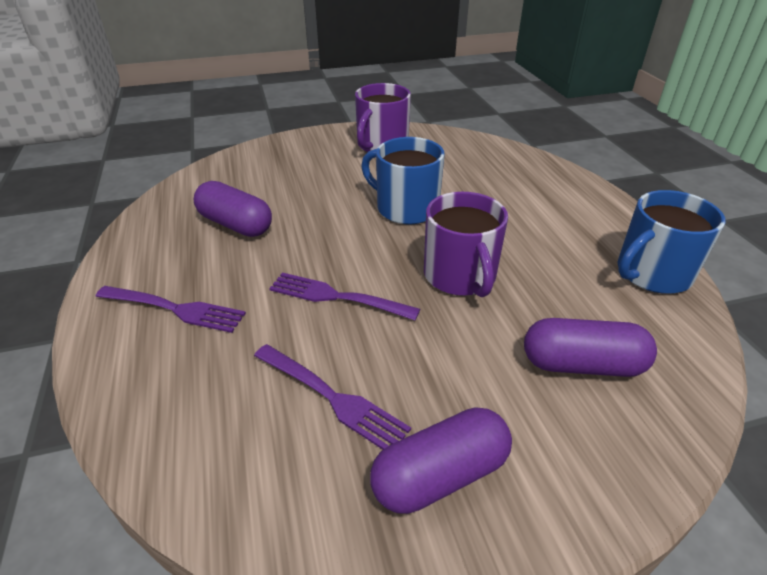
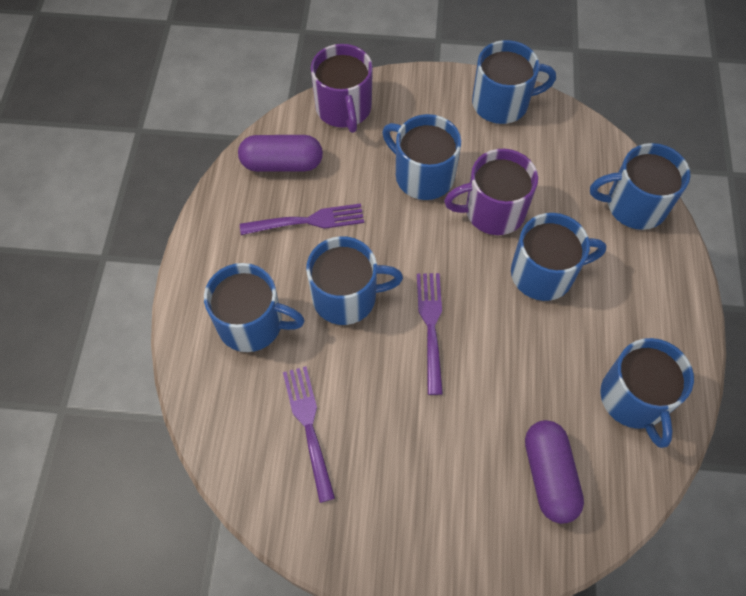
blue mug: 2 -> 7
purple capsule: 3 -> 2

